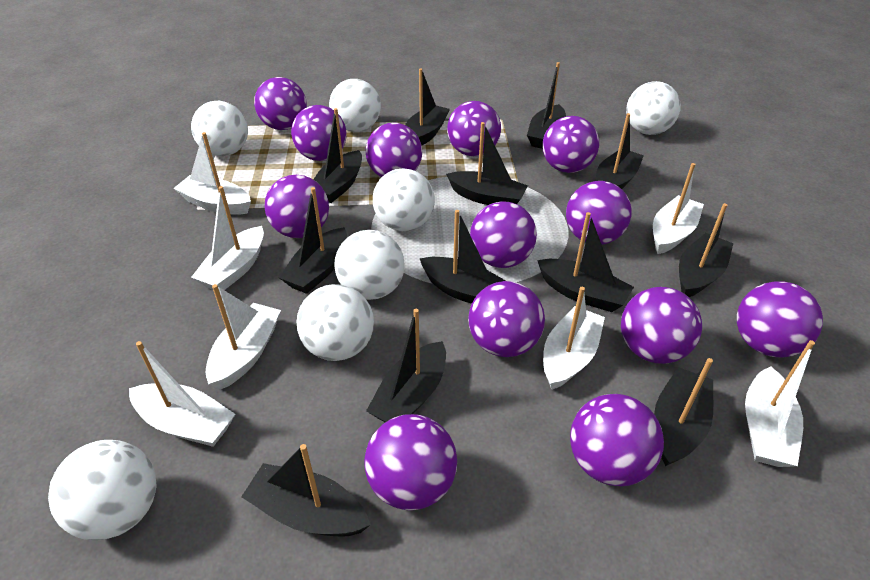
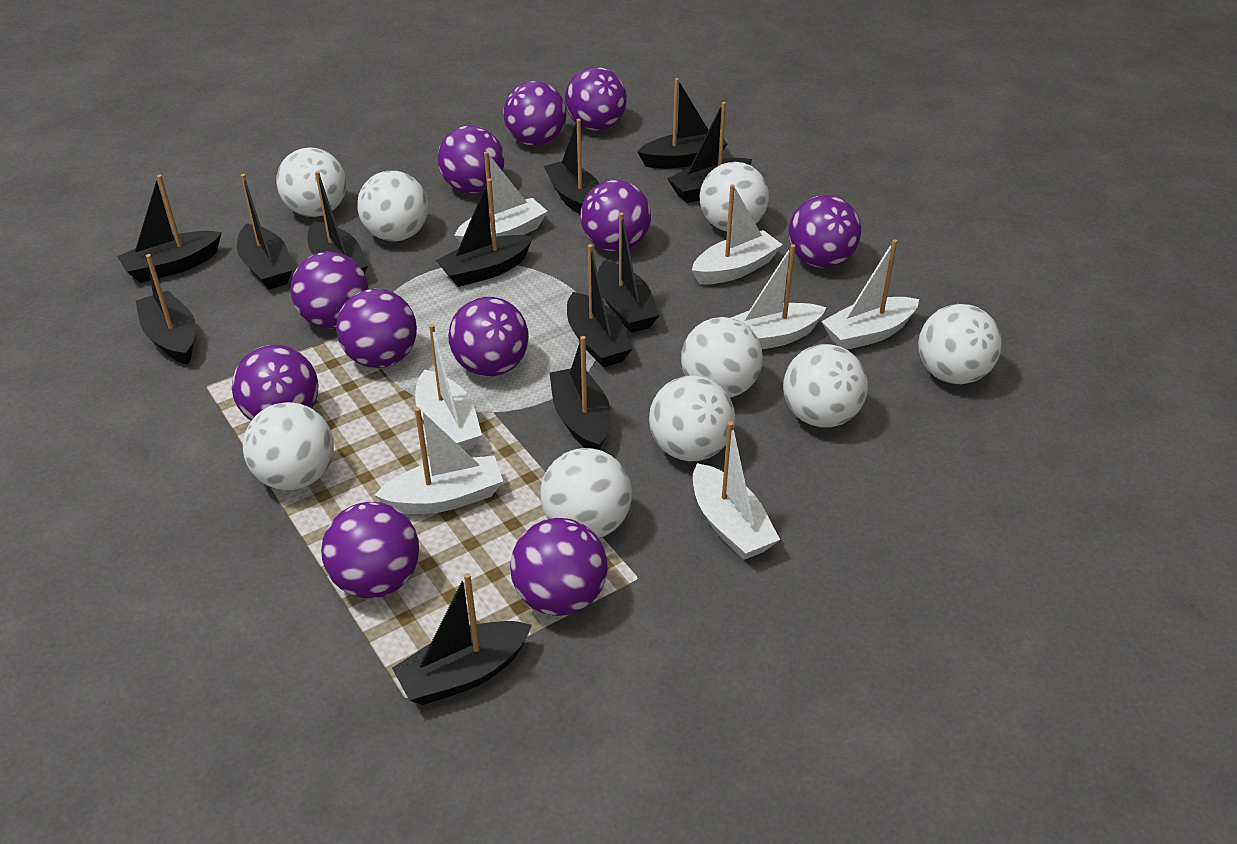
purple ball: 13 -> 11
white ball: 7 -> 9

